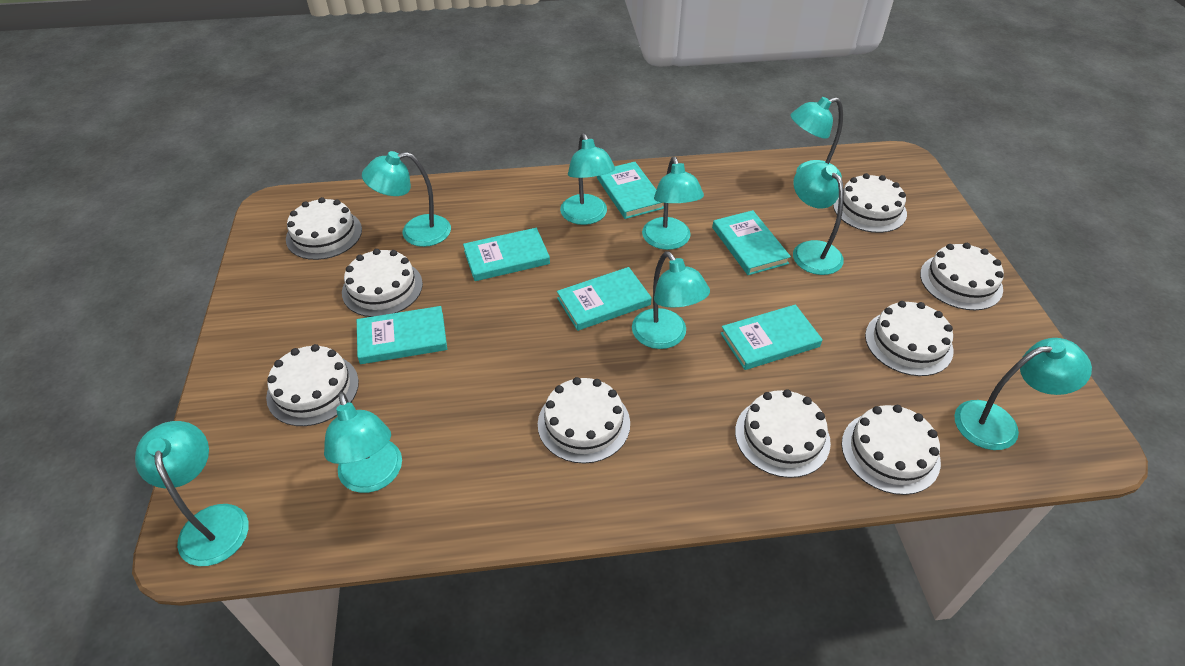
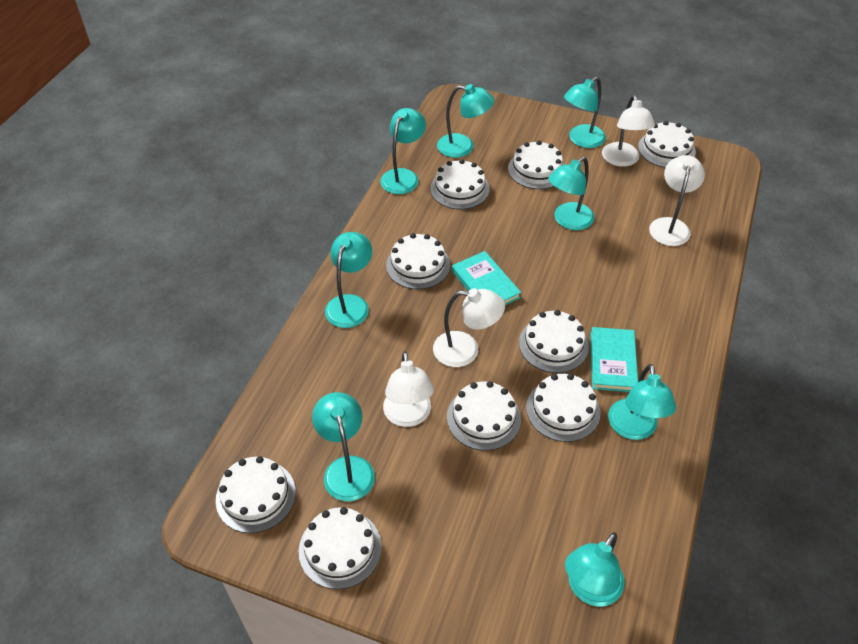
turquoise book: 6 -> 2
turquoise lamp: 9 -> 8
white lamp: 0 -> 4

